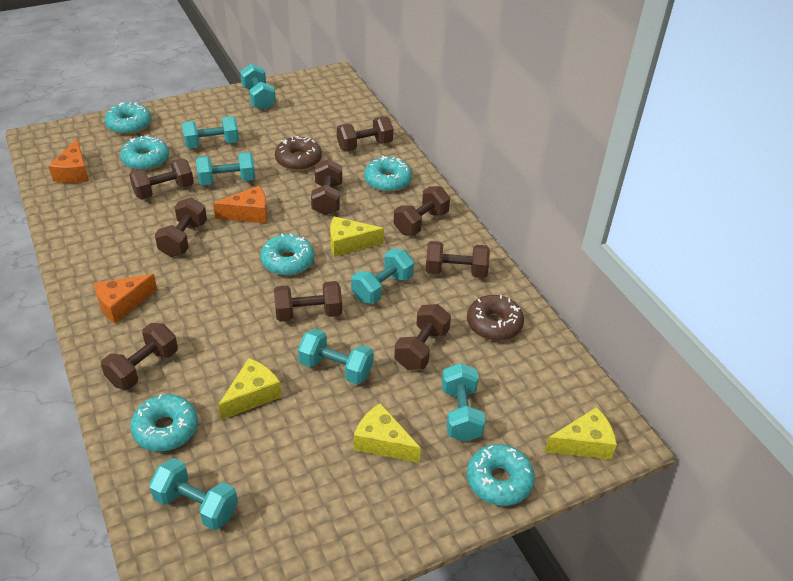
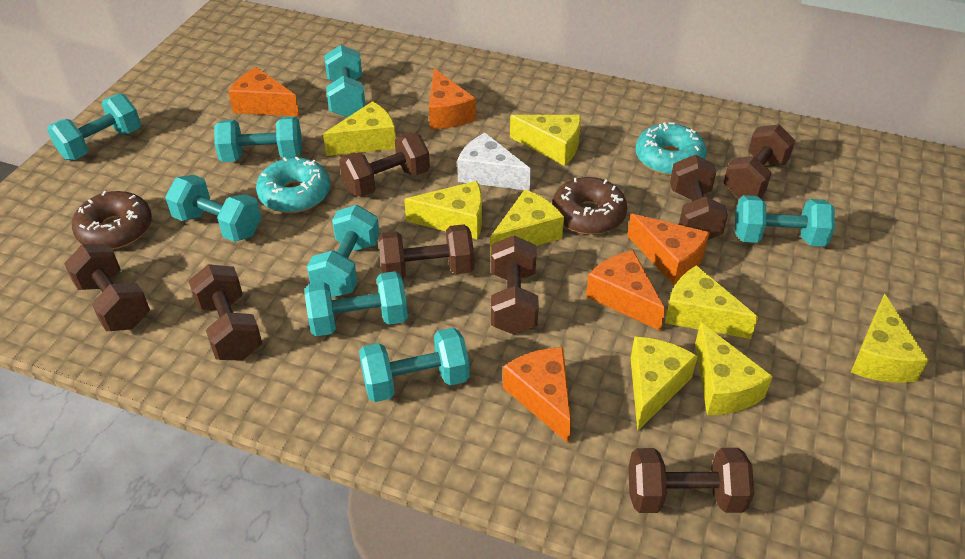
brown dumbbell: 9 -> 8
orange cheese: 3 -> 5
turquoise donut: 6 -> 2
turquoise dumbbell: 7 -> 8
white cheese: 0 -> 1
yellow cheese: 4 -> 8

